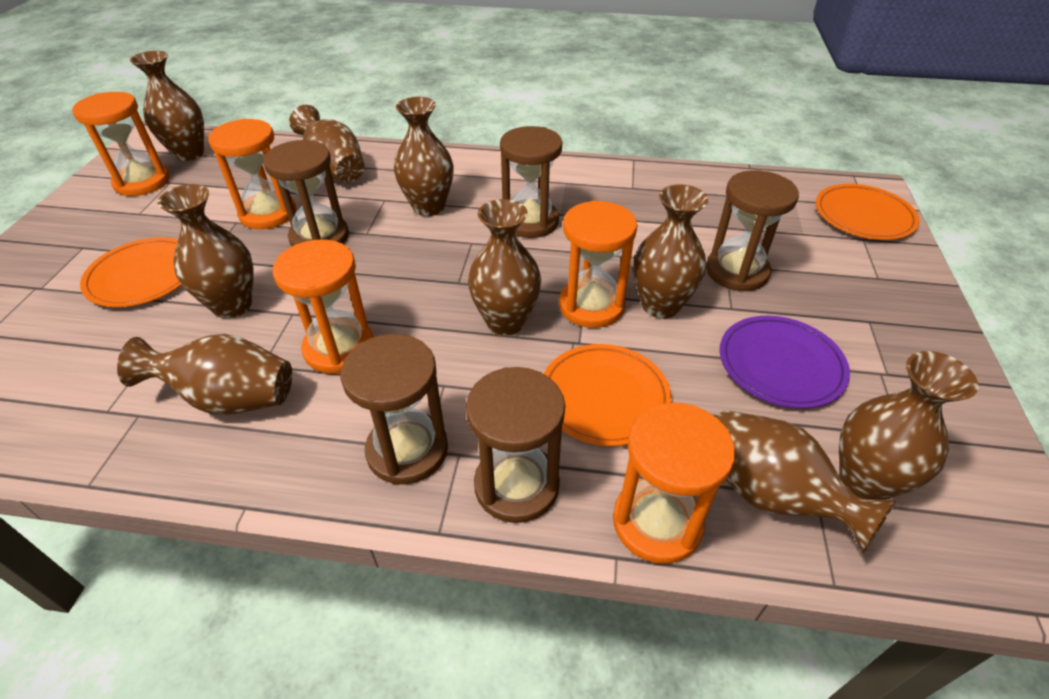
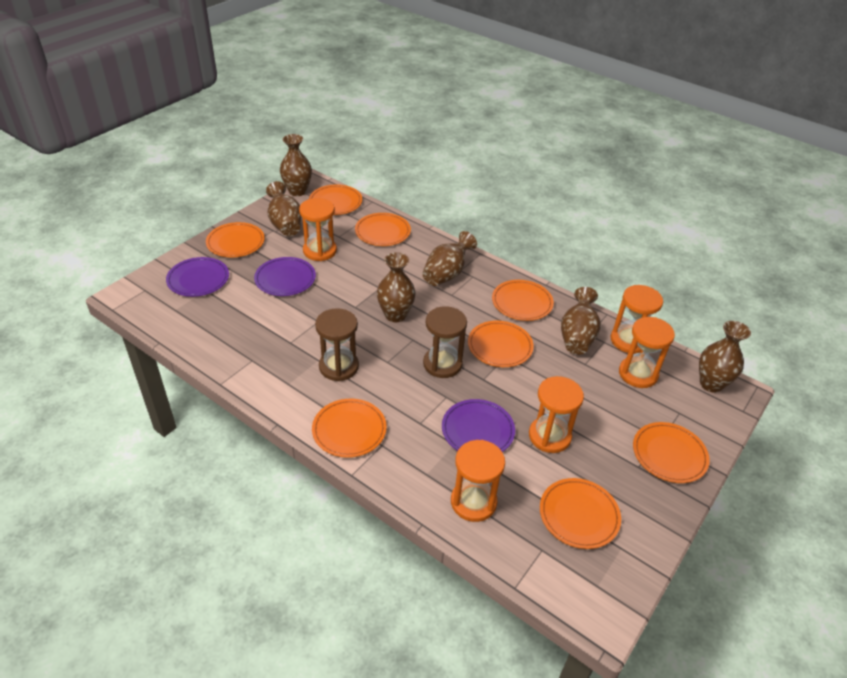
brown hourglass: 5 -> 2
brown vase: 9 -> 6
orange plate: 3 -> 8
purple plate: 1 -> 3

